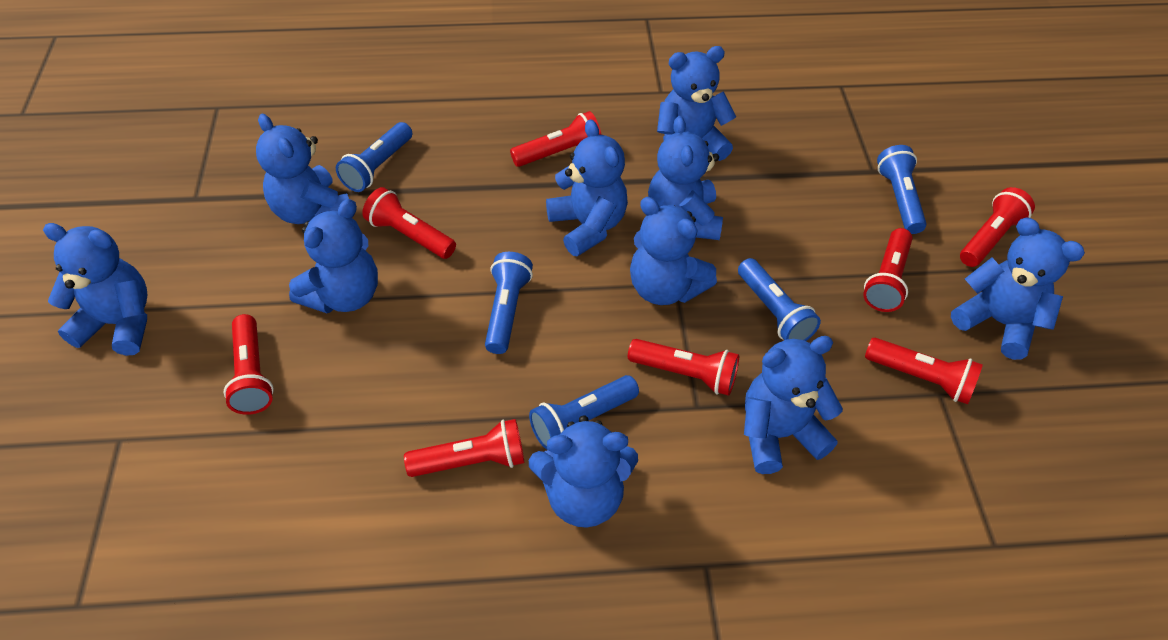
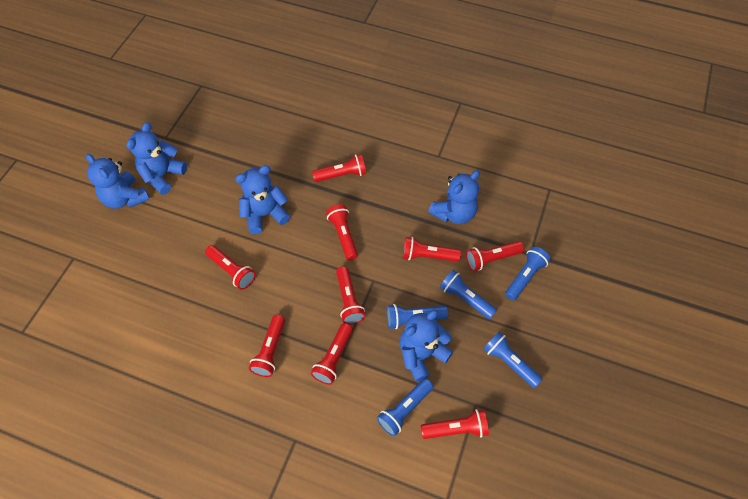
blue teddy bear: 10 -> 5
red flashlight: 8 -> 9

